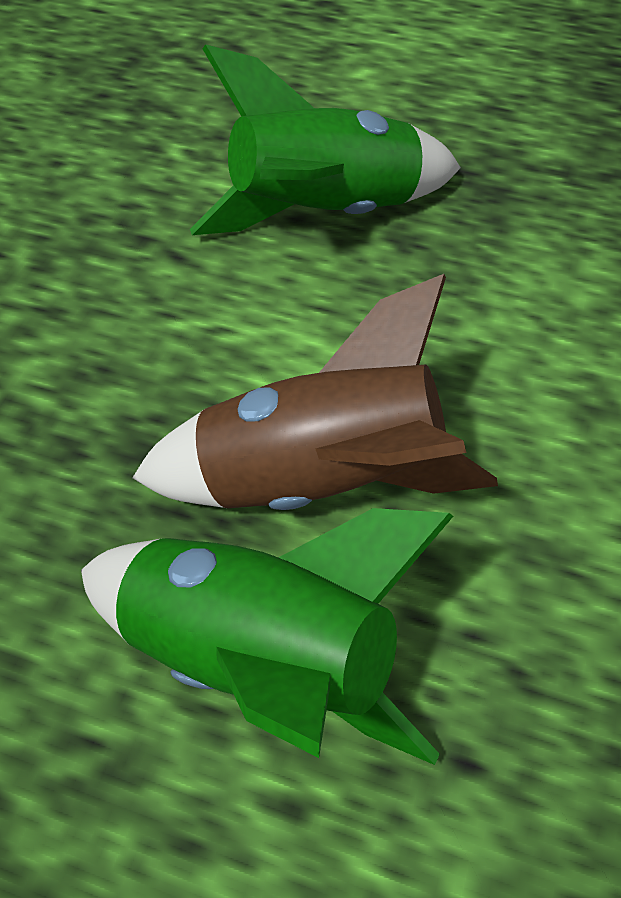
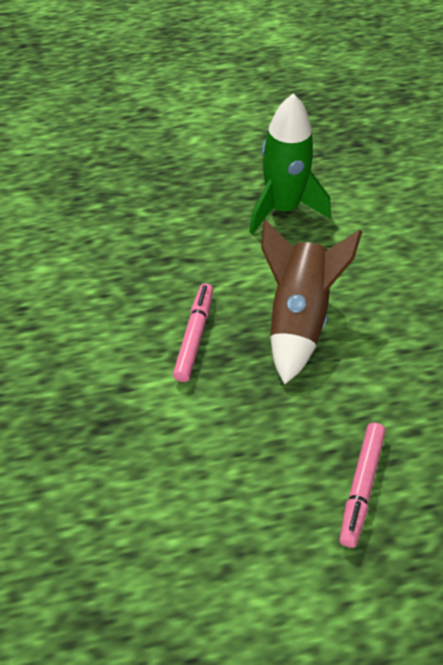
green rocket: 2 -> 1
pink marker: 0 -> 2

